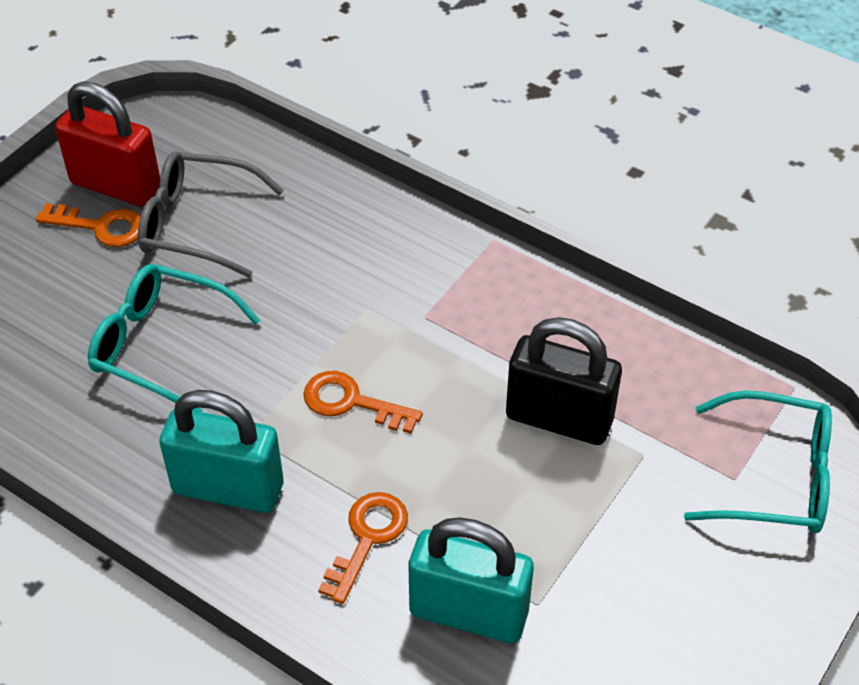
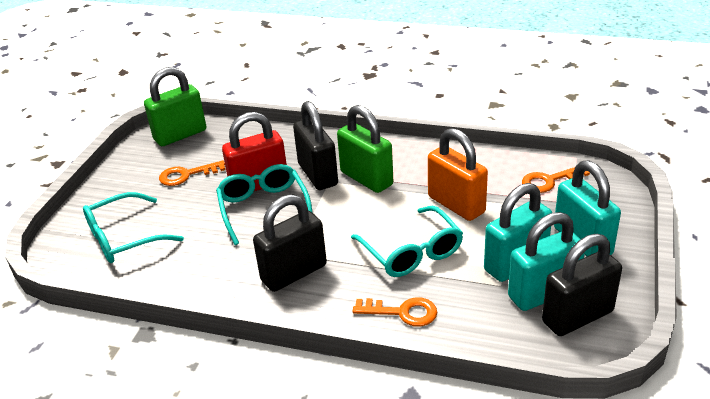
black padlock: 1 -> 3
green padlock: 0 -> 2
grey glasses: 1 -> 0
orange padlock: 0 -> 1
turquoise glasses: 2 -> 3
turquoise padlock: 2 -> 3

